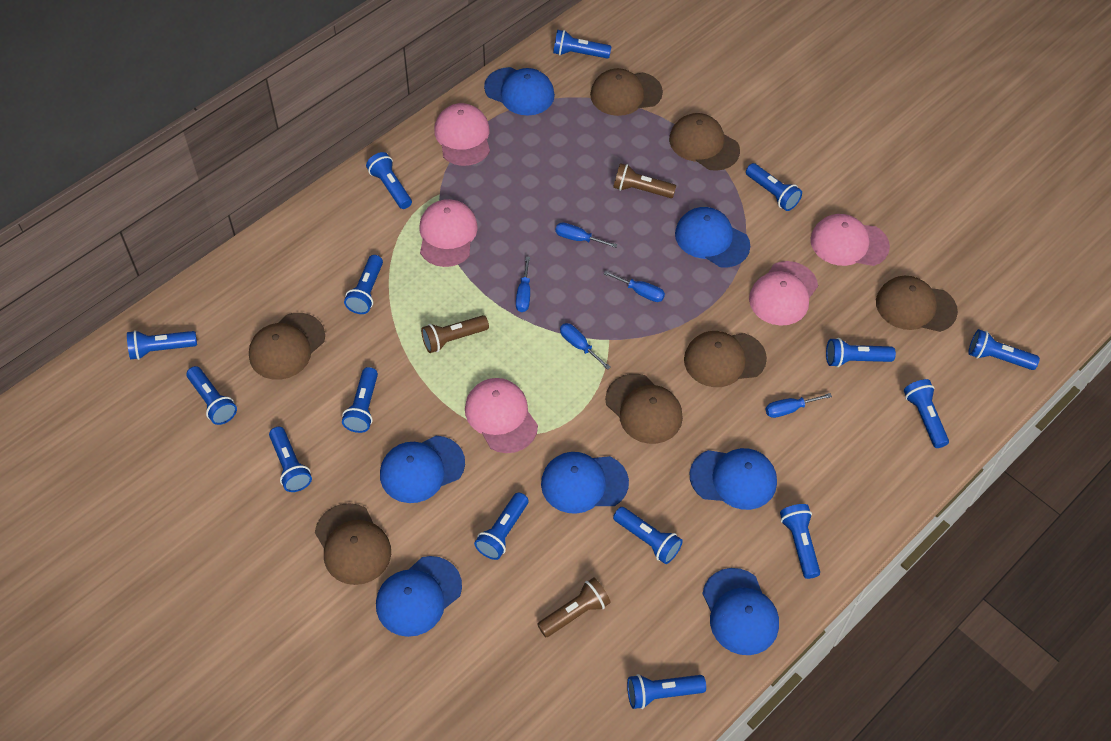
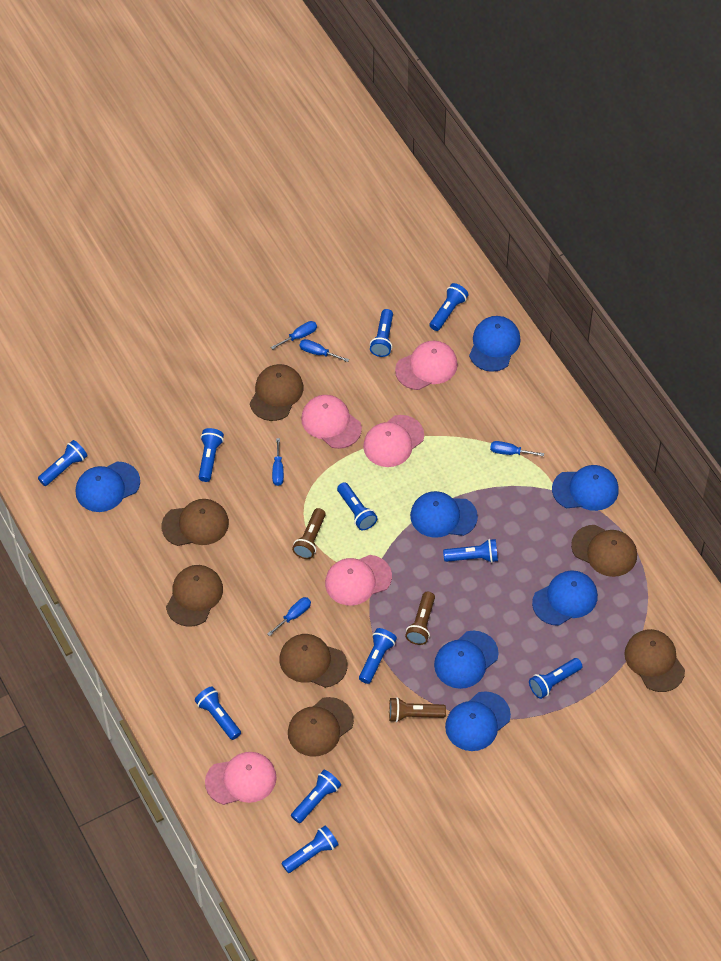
blue flashlight: 15 -> 11

